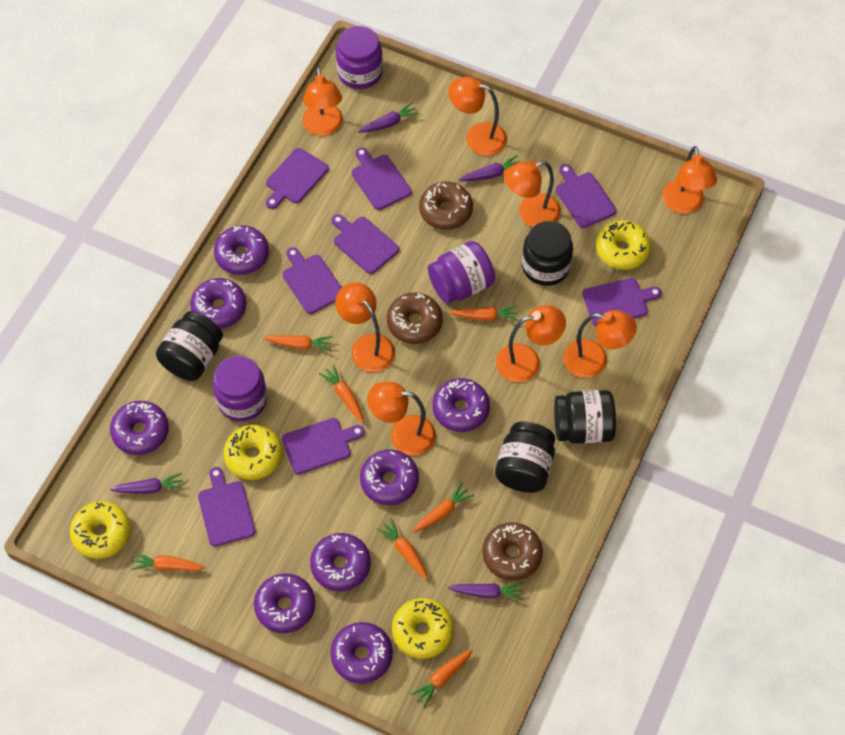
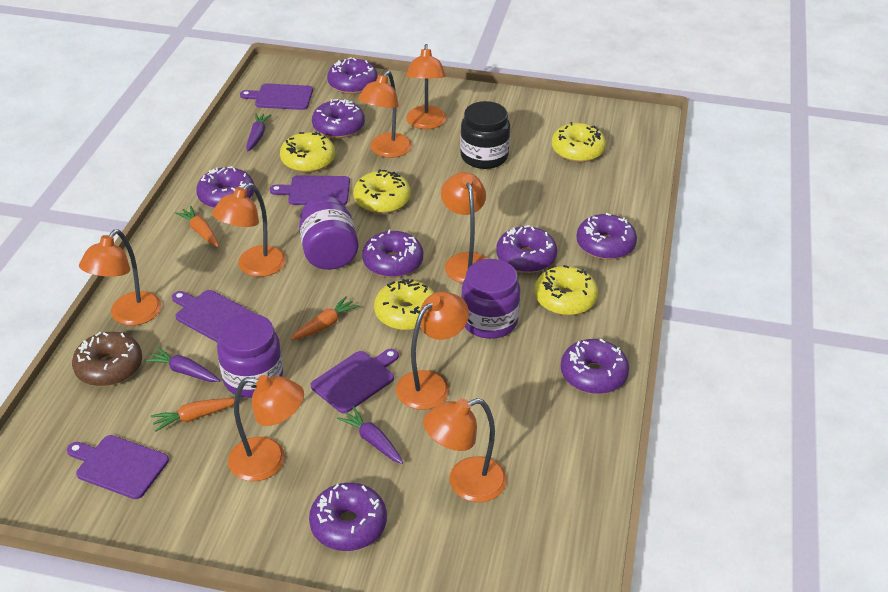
black jar: 4 -> 1
brown donut: 3 -> 1
orange carrot: 7 -> 3
purple carrot: 4 -> 3
purple cutting board: 8 -> 5
yellow donut: 4 -> 5

